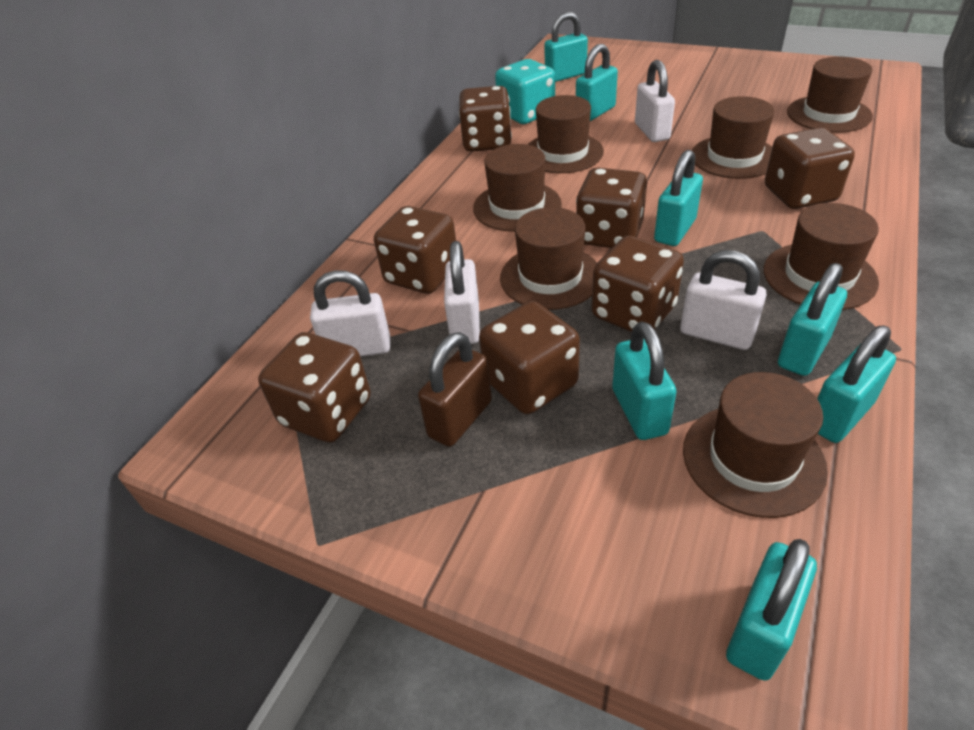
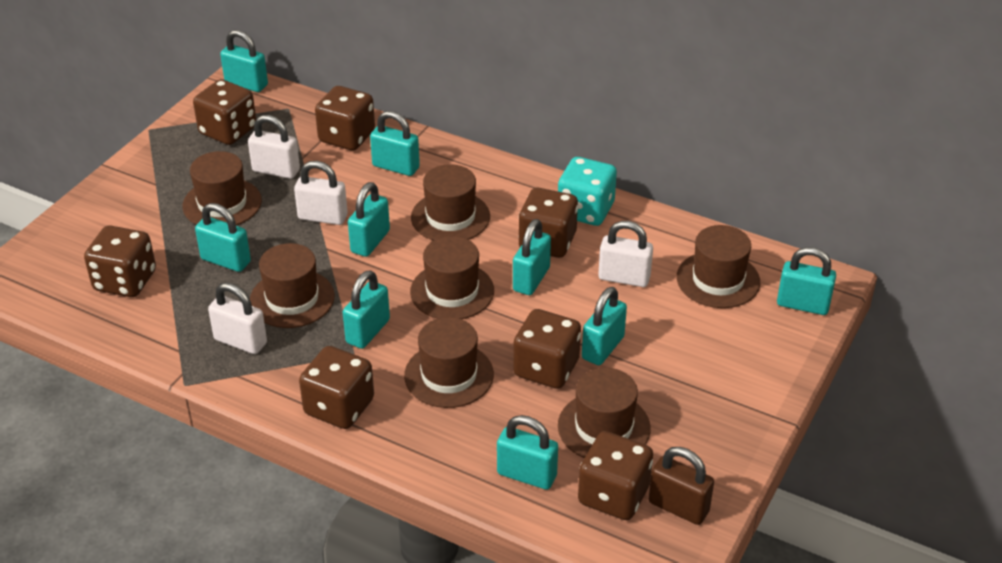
turquoise padlock: 7 -> 9

